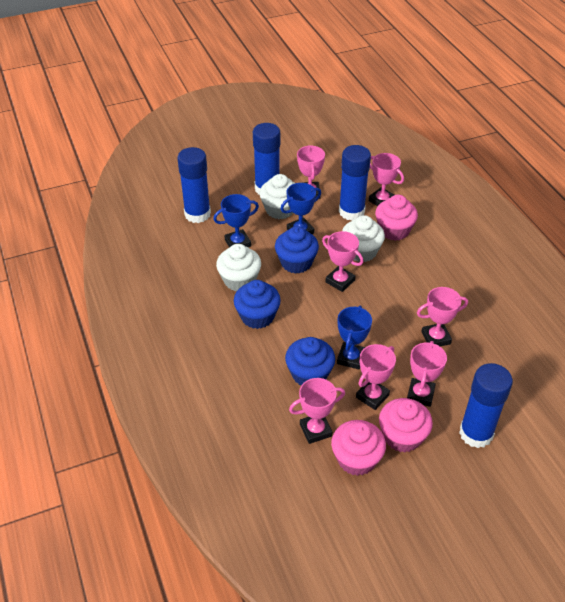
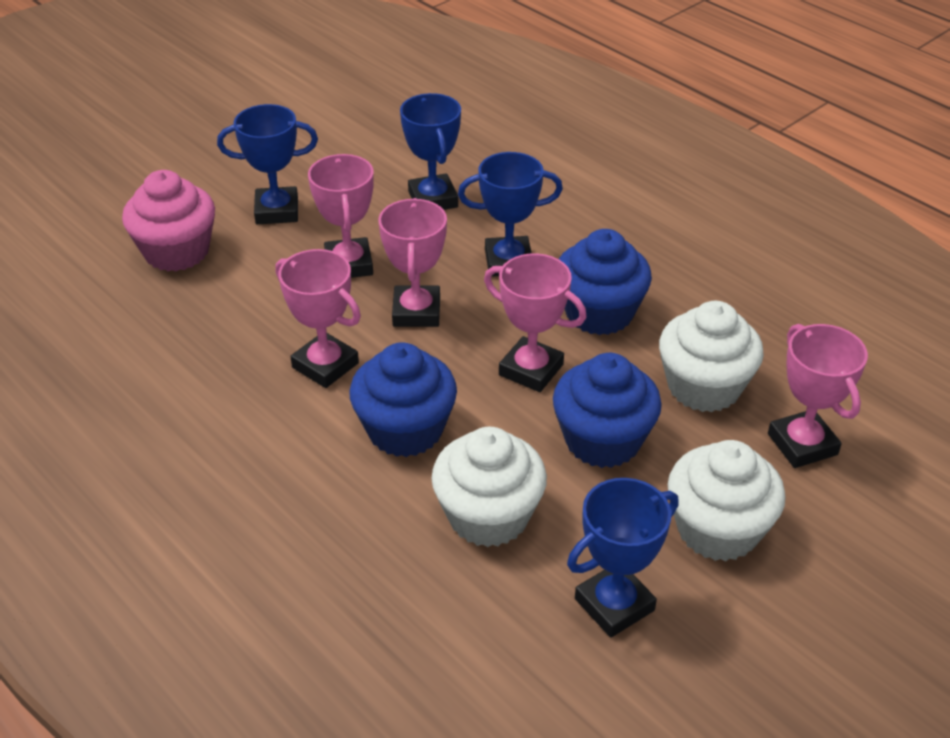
blue glue stick: 4 -> 0
blue trophy: 3 -> 4
pink cupcake: 3 -> 1
pink trophy: 7 -> 5

